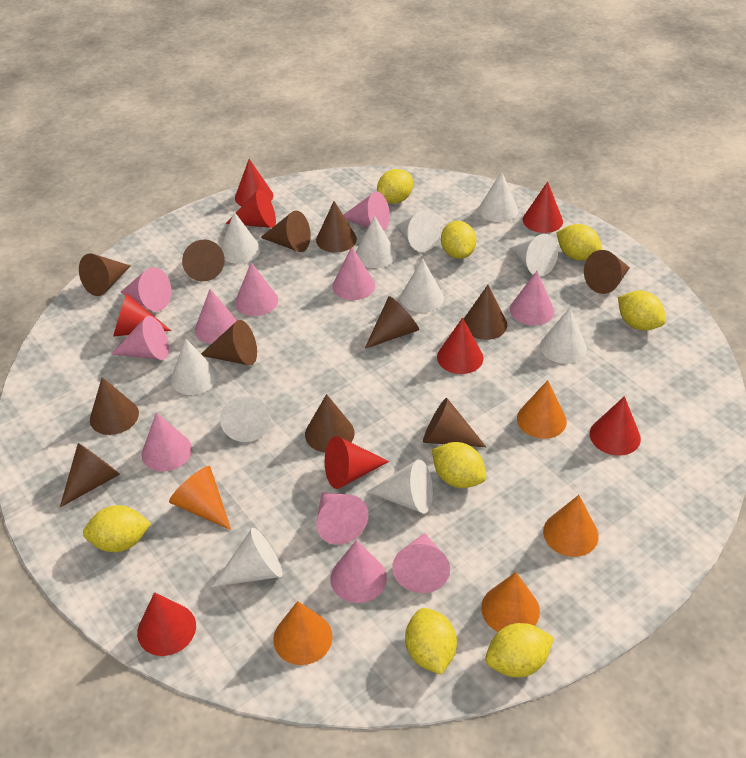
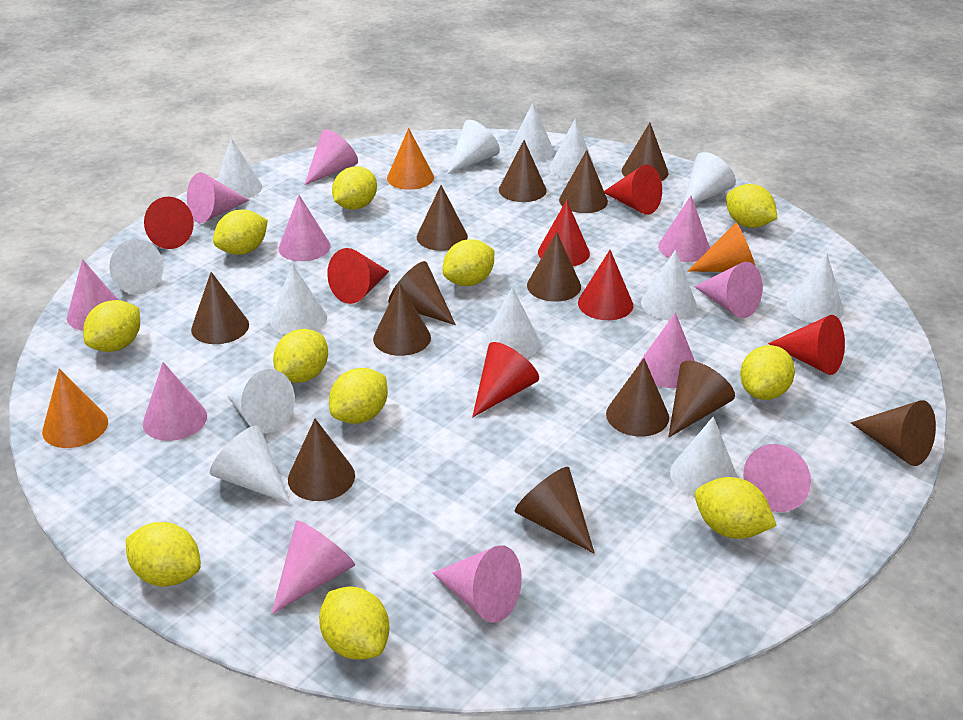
brown cone: 12 -> 13
orange cone: 5 -> 3
red cone: 8 -> 7
white cone: 11 -> 13
yellow lemon: 8 -> 11

